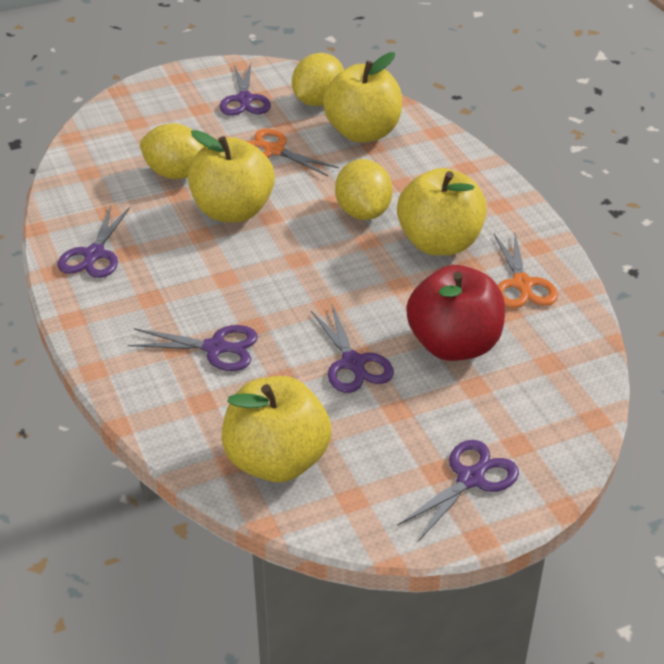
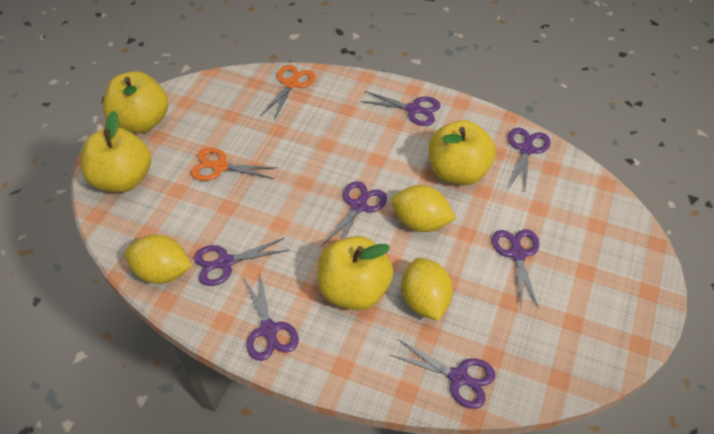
purple scissors: 5 -> 7
red apple: 1 -> 0

